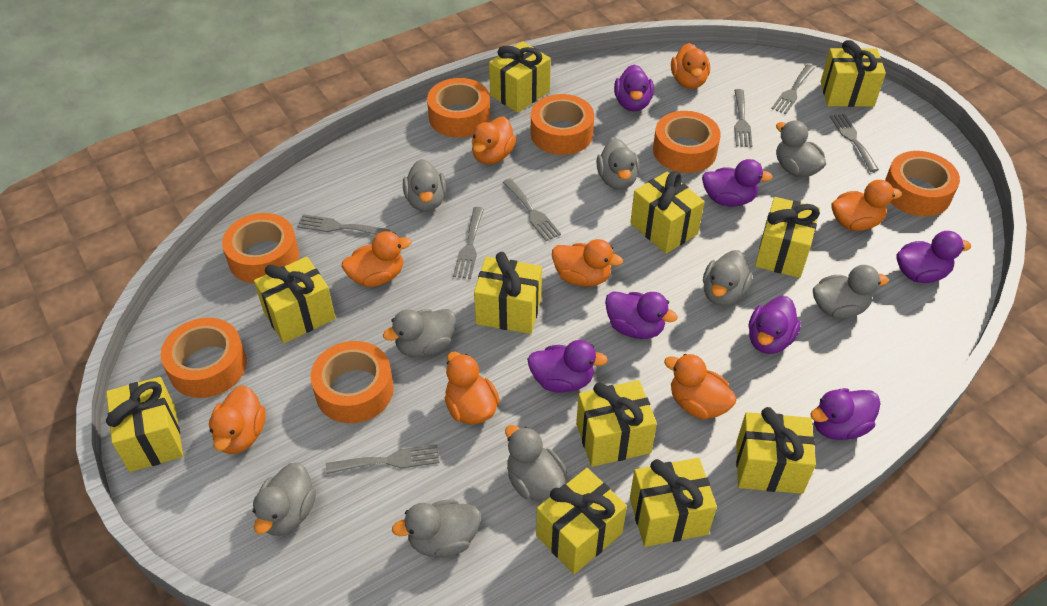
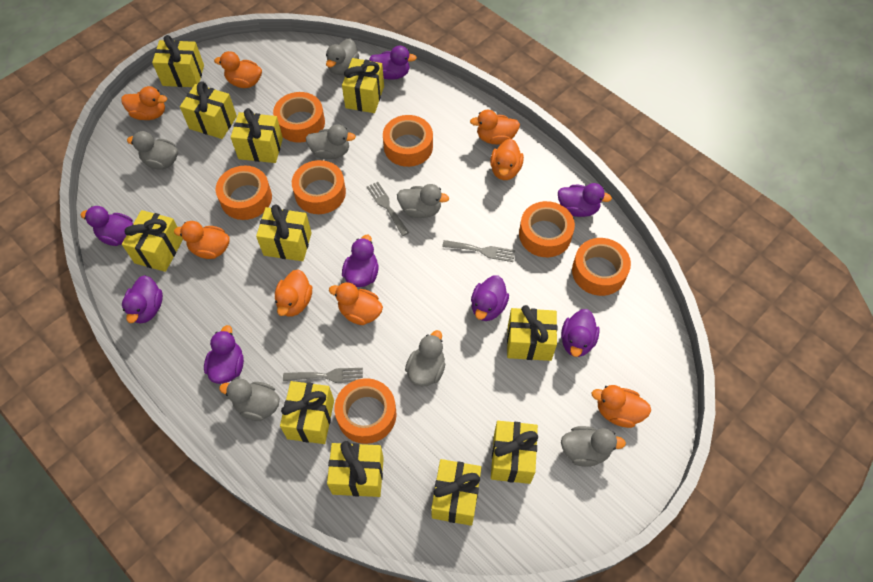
grey duck: 9 -> 7
grey fork: 7 -> 3
purple duck: 7 -> 8

